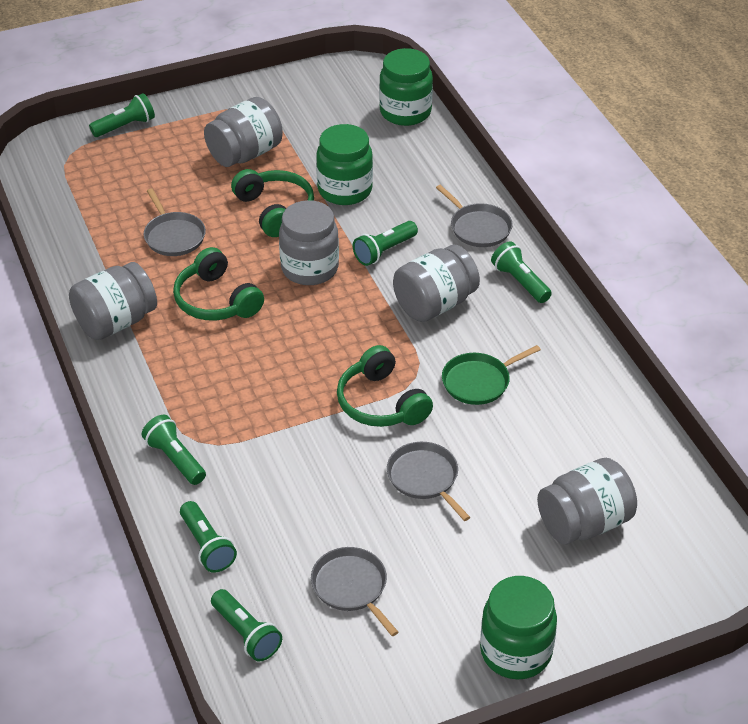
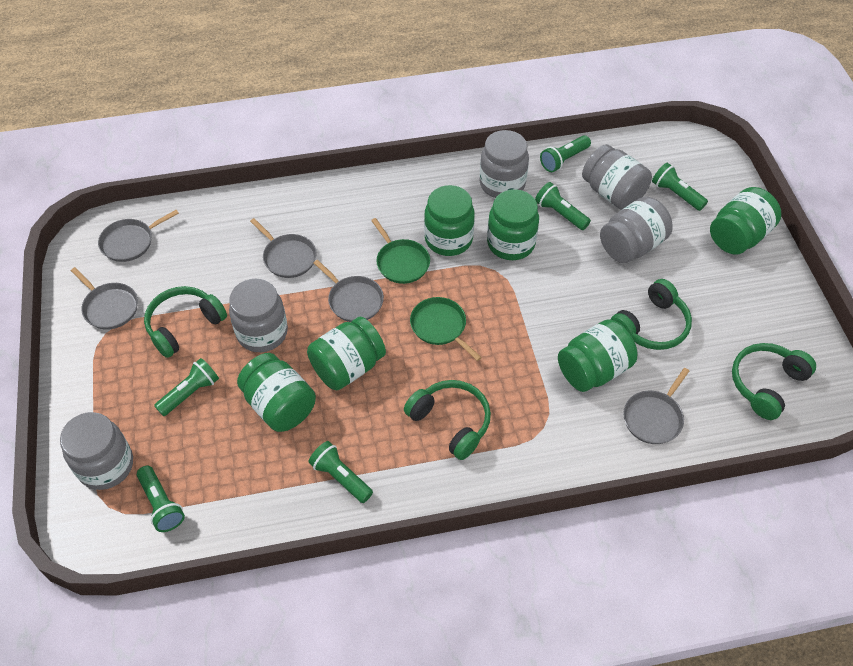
green headphones: 3 -> 4
green jar: 3 -> 6
green pan: 1 -> 2
grey pan: 4 -> 5

